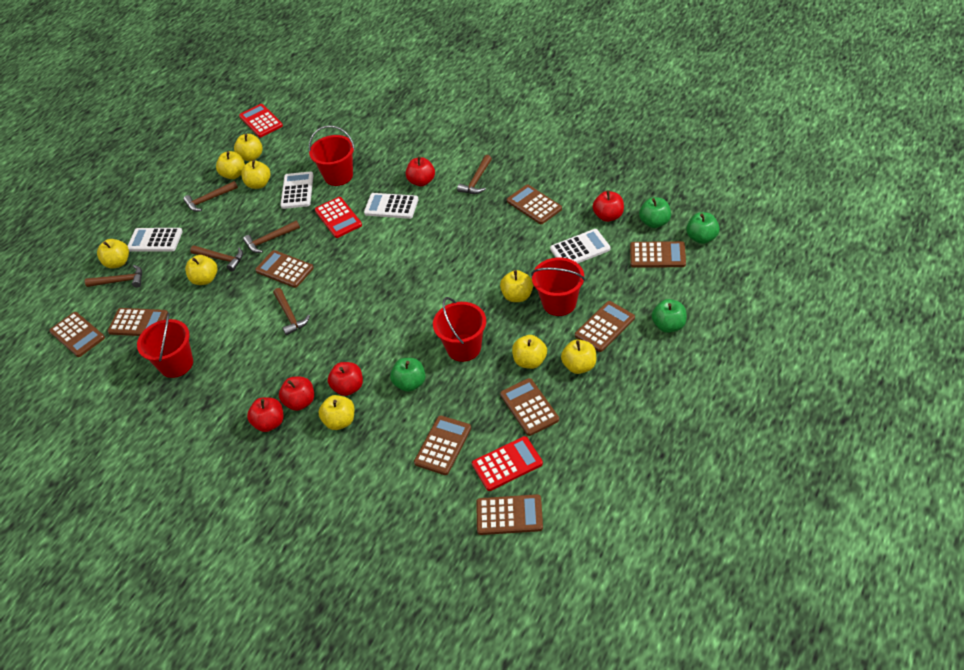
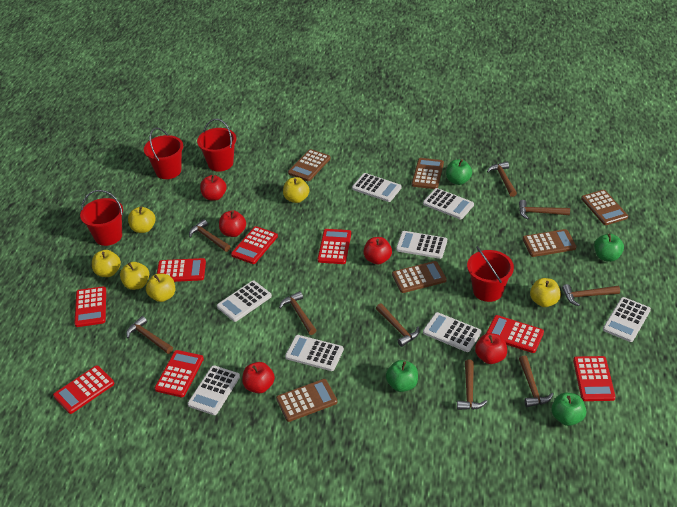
brown calculator: 9 -> 6
brown hammer: 6 -> 9
red calculator: 3 -> 8
white calculator: 4 -> 8
yellow apple: 9 -> 6

